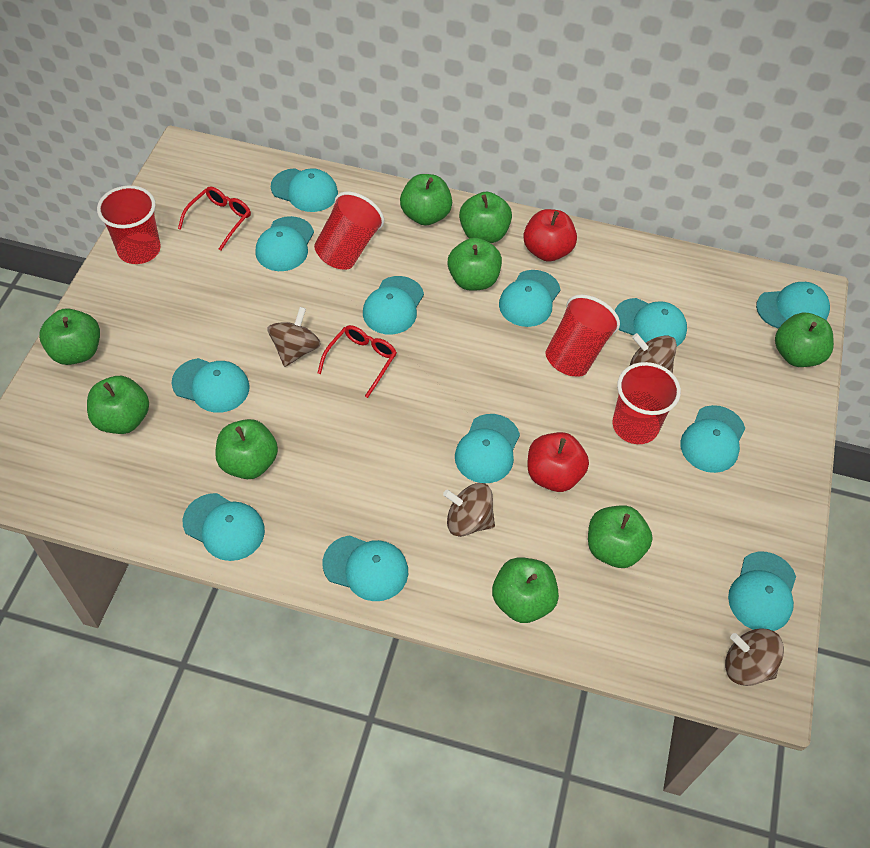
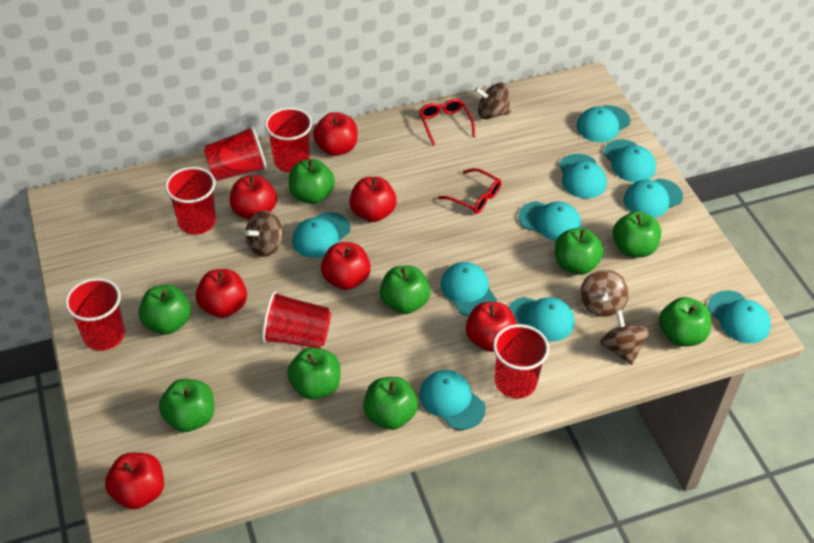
red apple: 2 -> 7
red cup: 4 -> 6
turquoise cap: 12 -> 10

